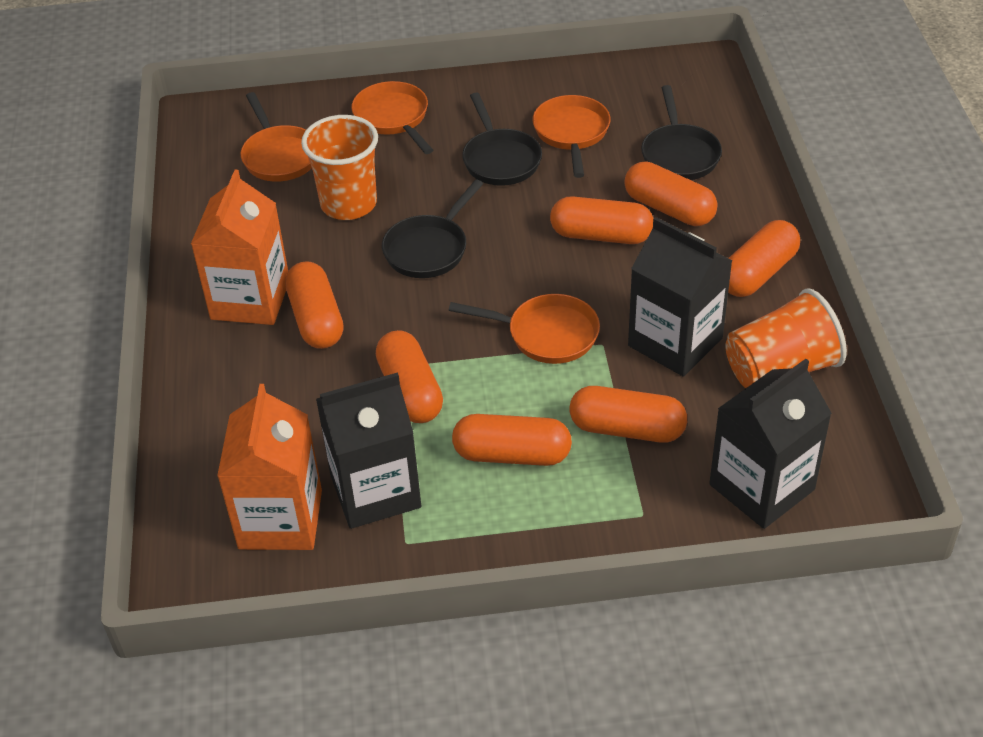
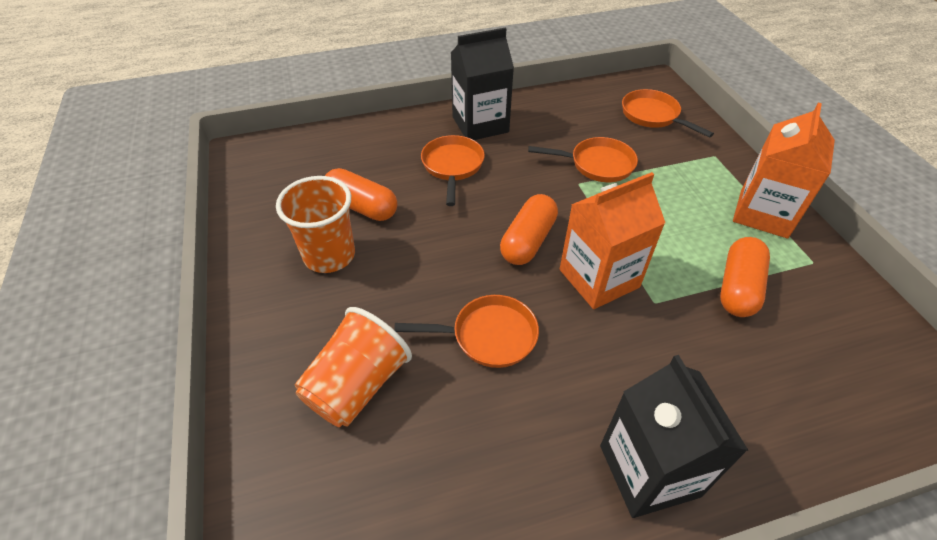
black carton: 3 -> 2
black pan: 3 -> 0
orange capsule: 7 -> 3

